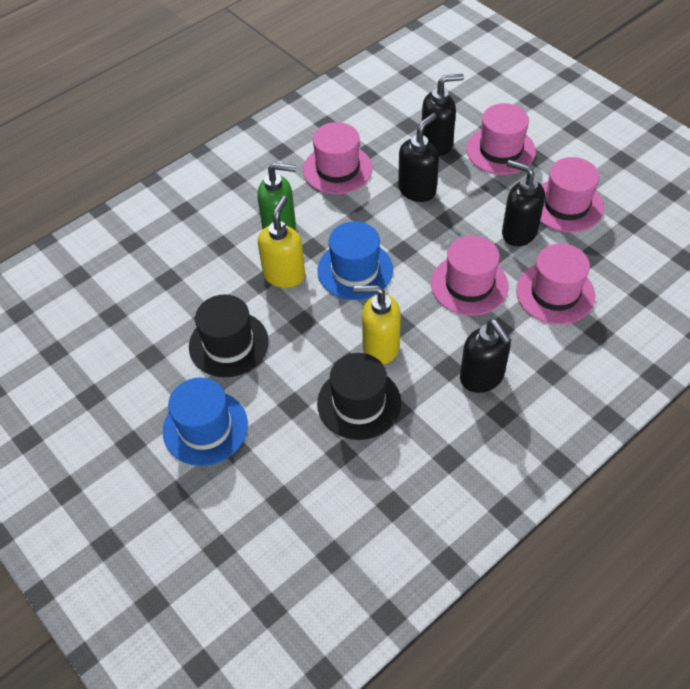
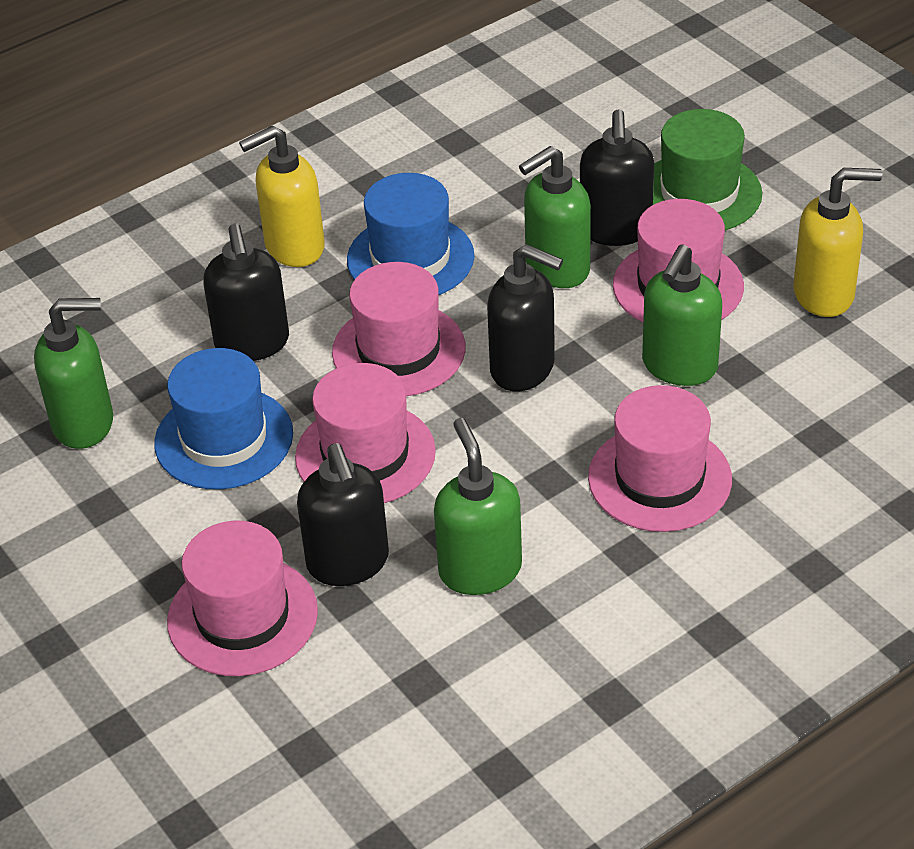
black hat: 2 -> 0
green hat: 0 -> 1
green soap dispenser: 1 -> 4

